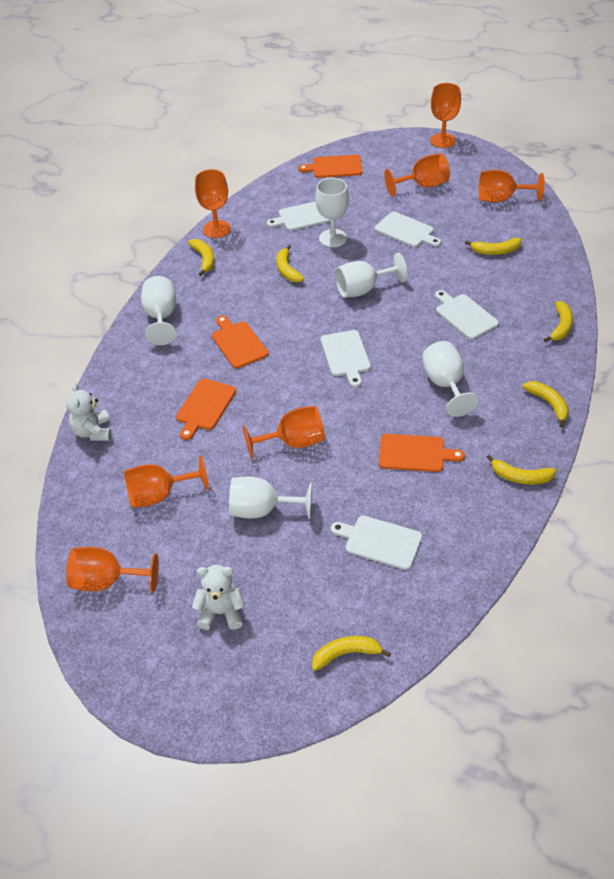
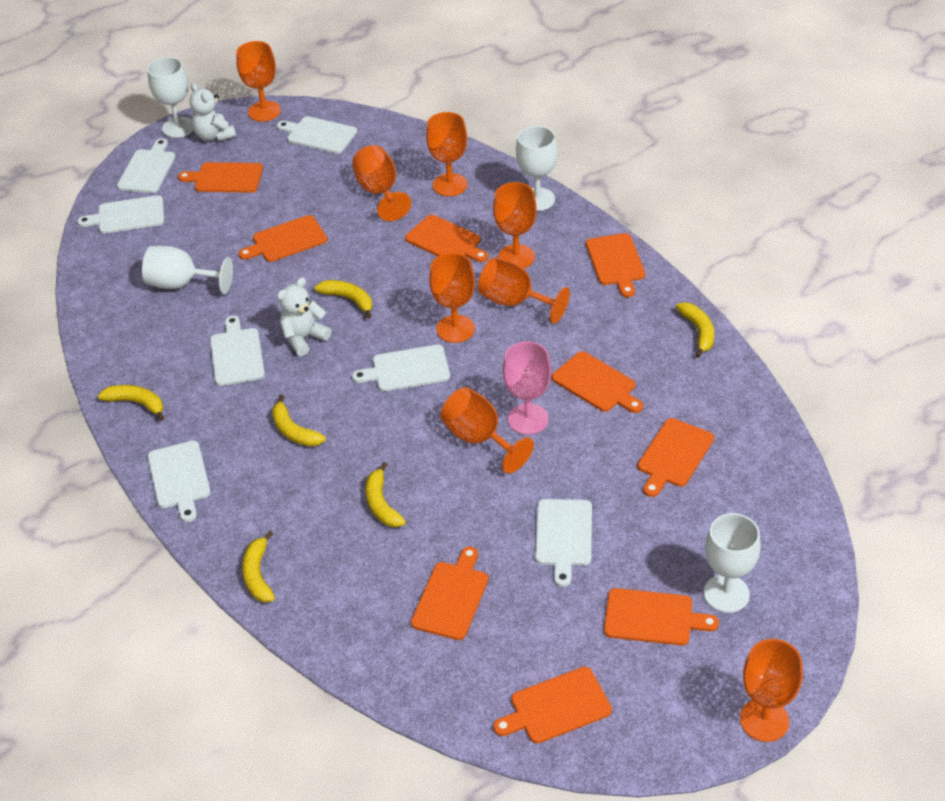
orange cutting board: 4 -> 9
orange goblet: 7 -> 8
pink goblet: 0 -> 1
white cutting board: 5 -> 7
white goblet: 5 -> 4
yellow banana: 7 -> 6

